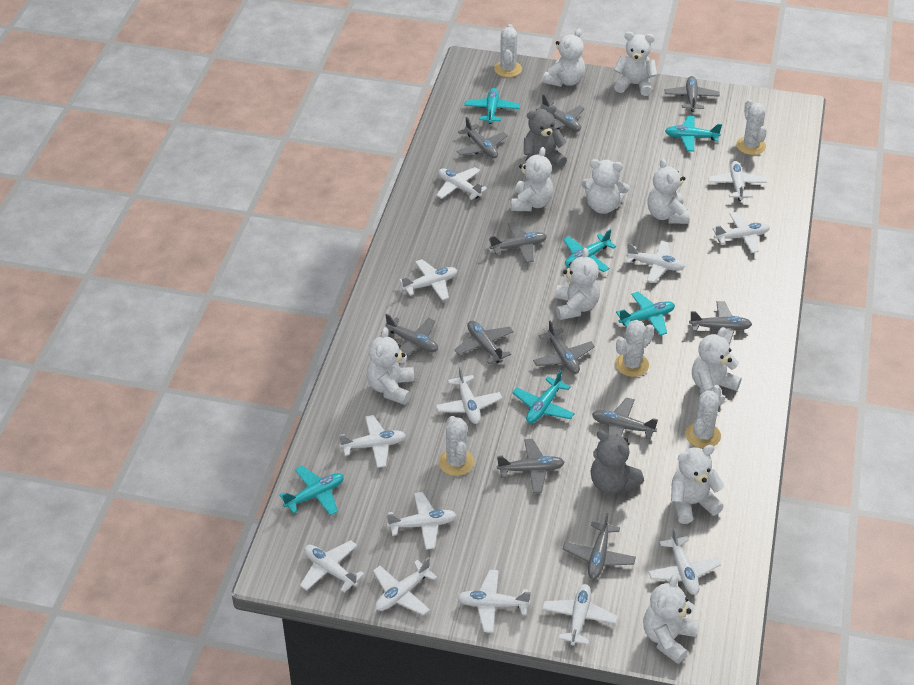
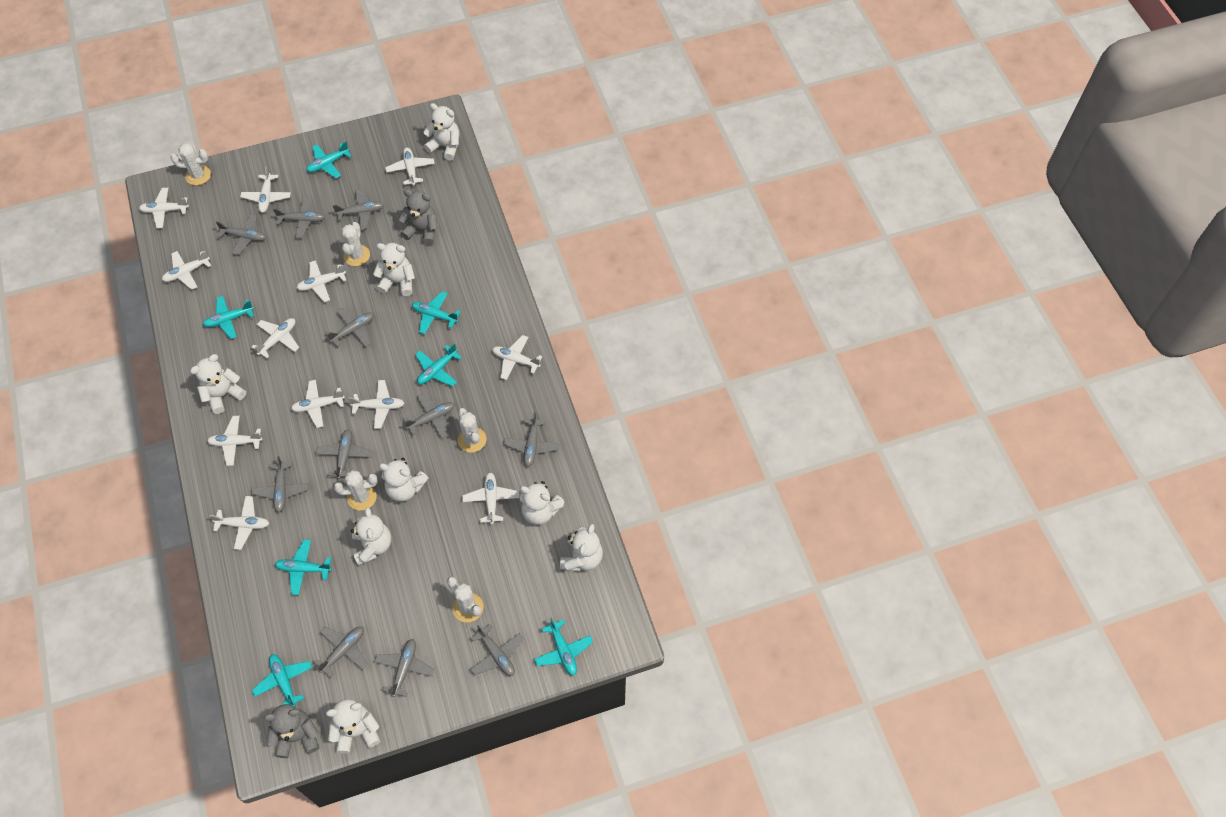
turquoise plane: 6 -> 7
white plane: 13 -> 12
white teddy bear: 10 -> 8

